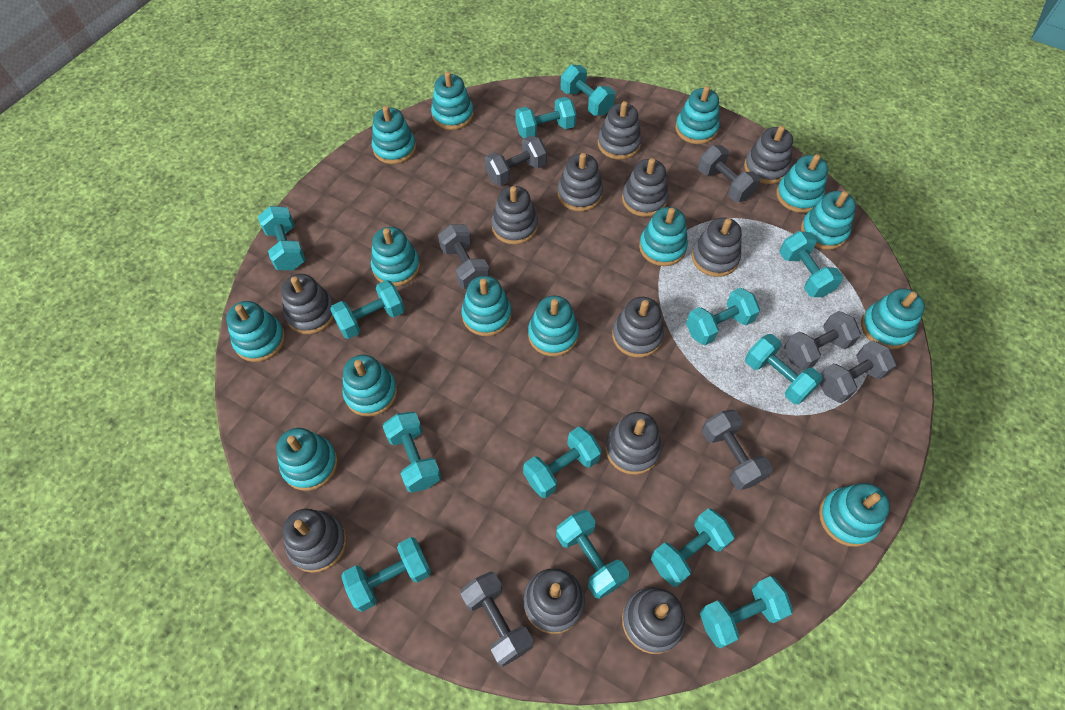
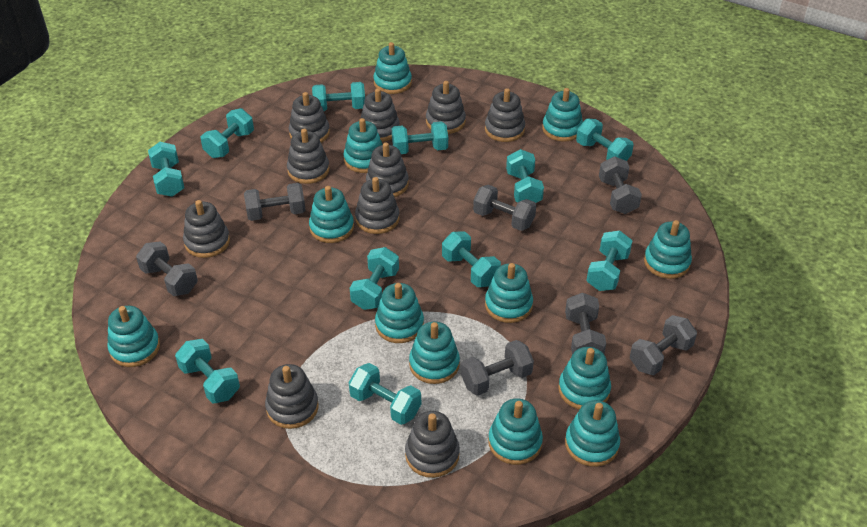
grey stacking toy: 12 -> 10
turquoise dumbbell: 13 -> 11
turquoise stacking toy: 14 -> 12

